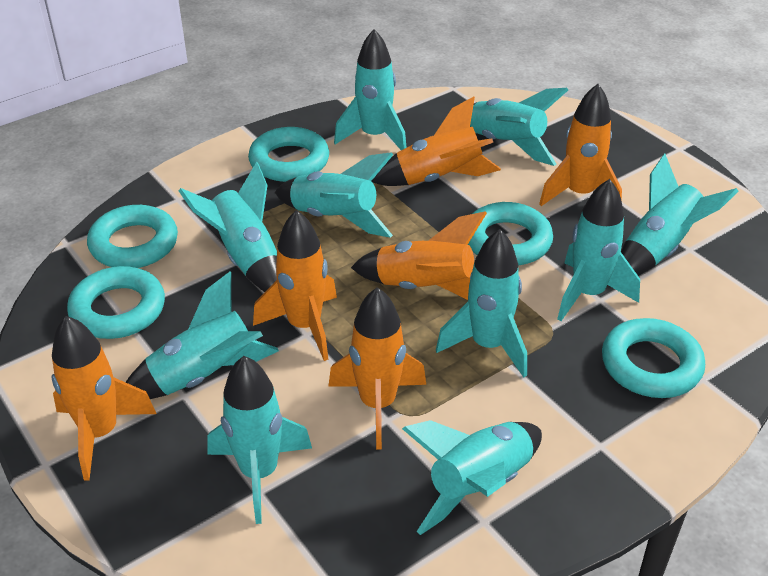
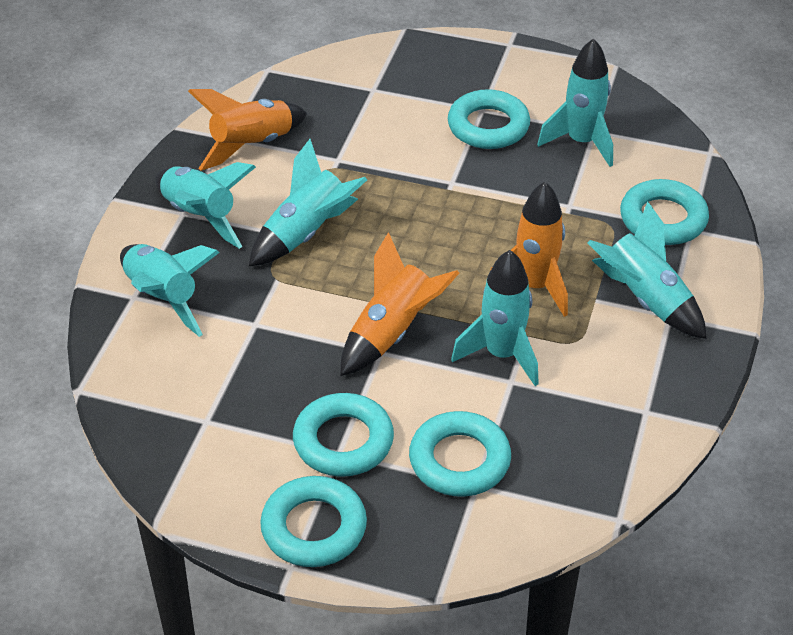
orange rocket: 6 -> 3
turquoise rocket: 10 -> 6

